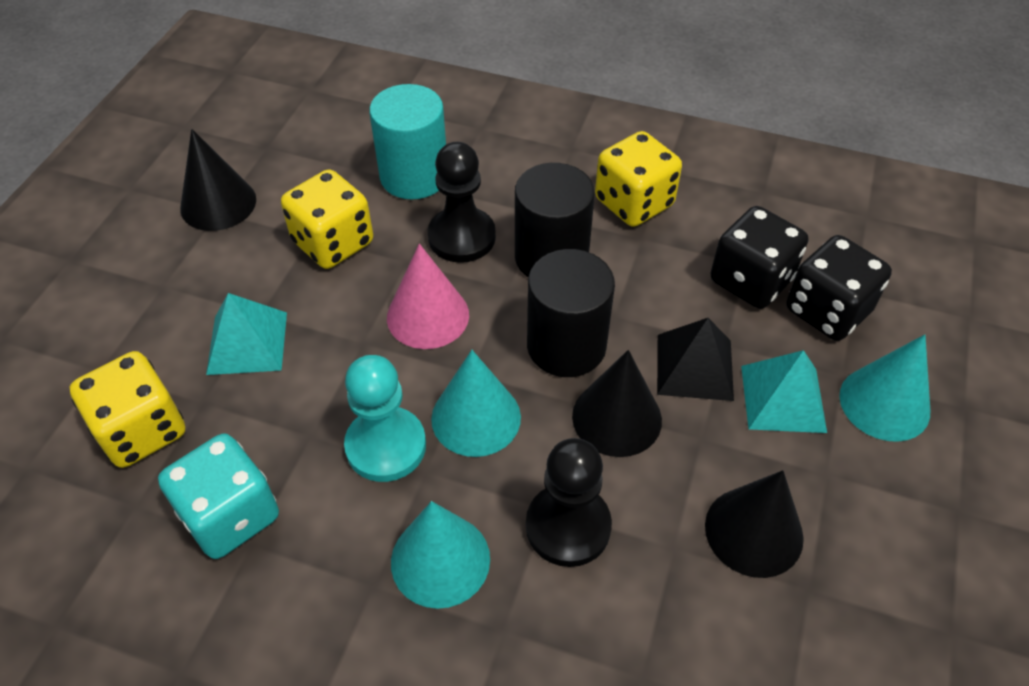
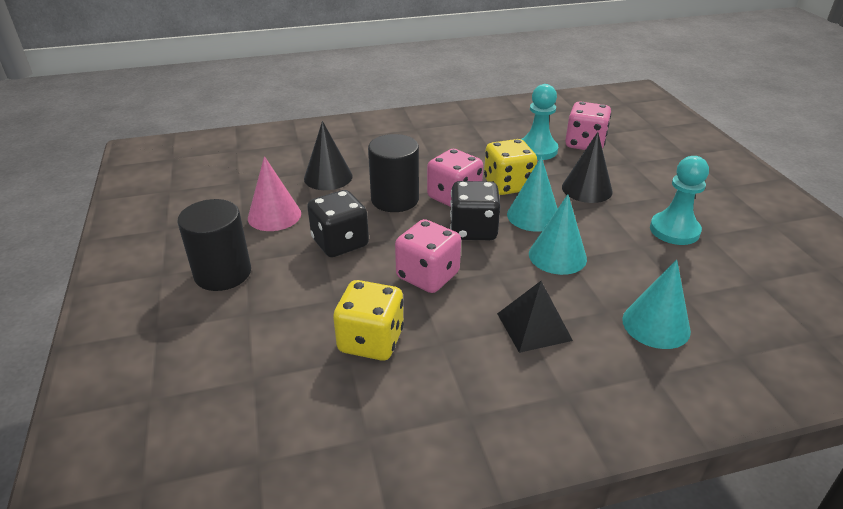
black cone: 3 -> 2
black pawn: 2 -> 0
pink dice: 0 -> 3
turquoise cylinder: 1 -> 0
turquoise dice: 1 -> 0
turquoise pawn: 1 -> 2
turquoise pyramid: 2 -> 0
yellow dice: 3 -> 2

